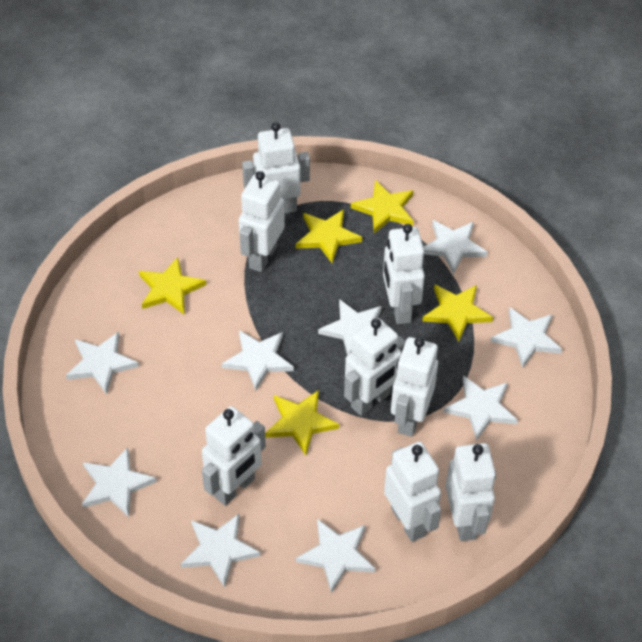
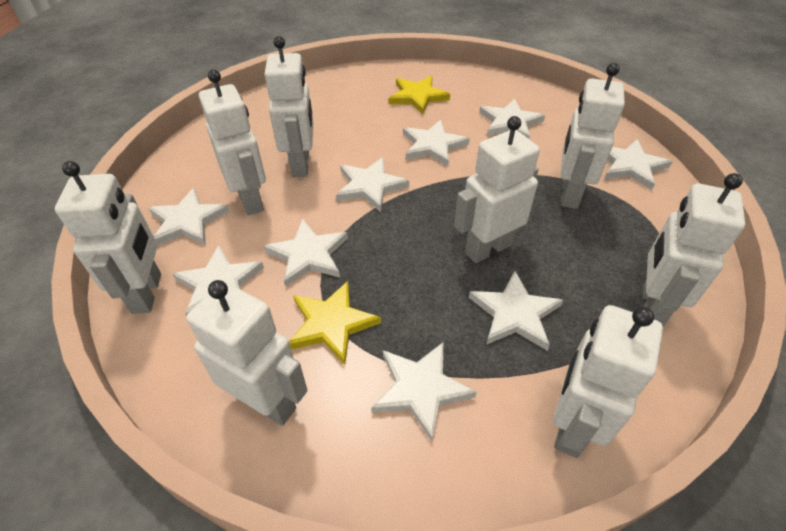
yellow star: 5 -> 2

